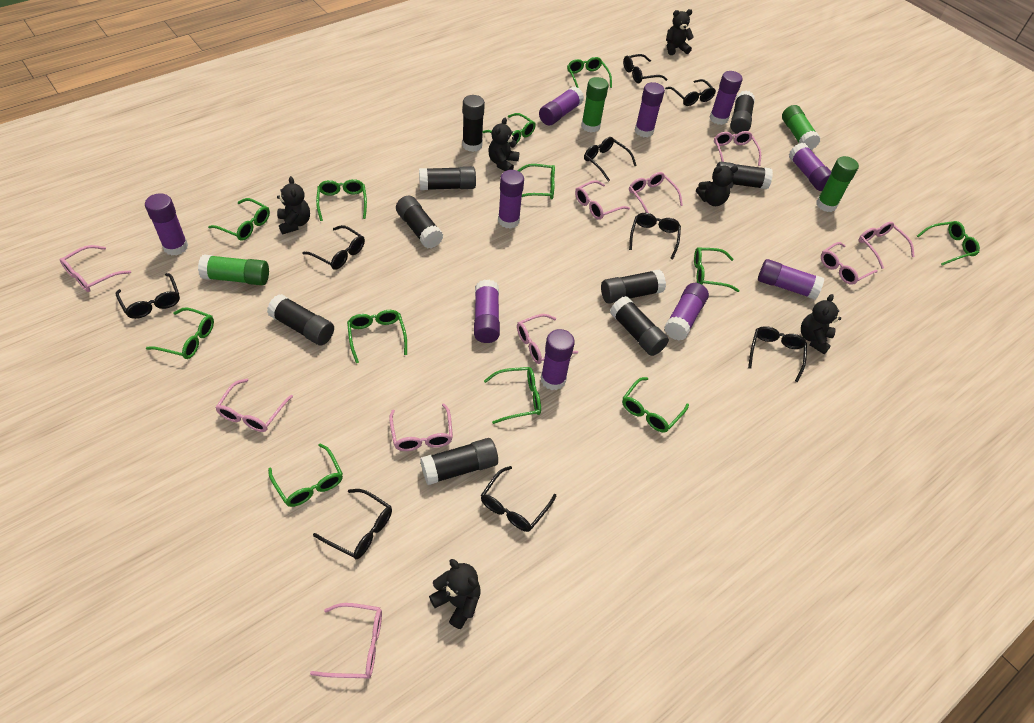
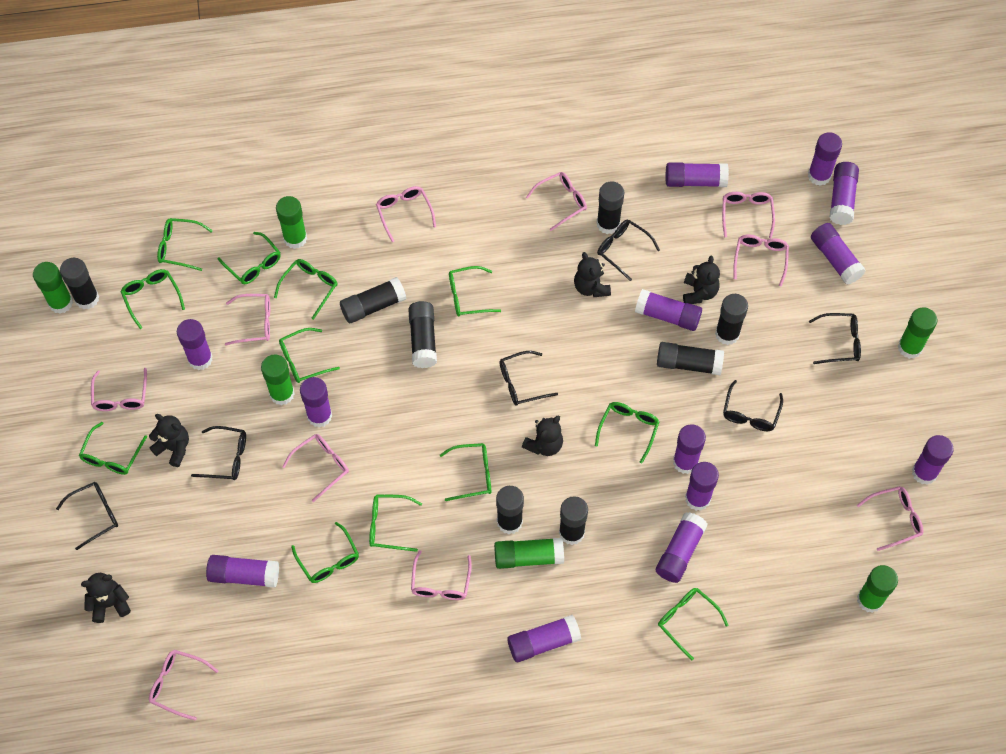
black glasses: 9 -> 6
black glue stick: 9 -> 8
black teddy bear: 6 -> 5
green glue stick: 4 -> 6
purple glue stick: 10 -> 13

